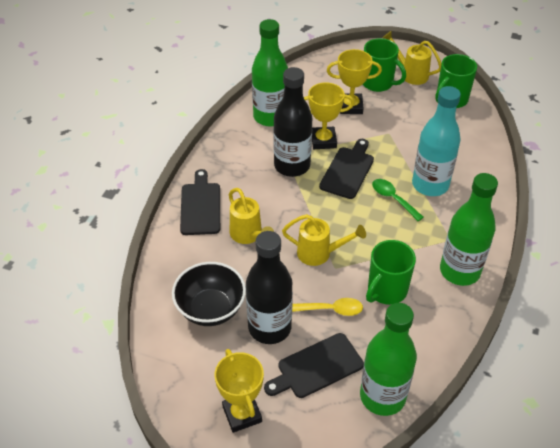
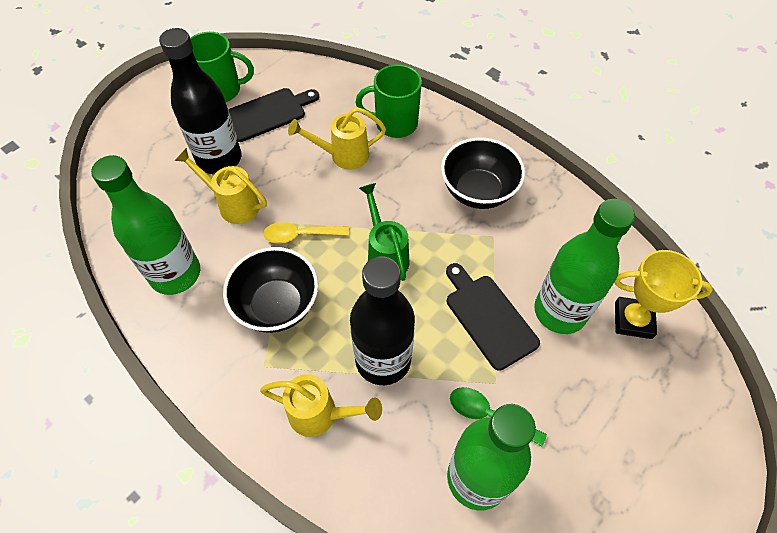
black bowl: 1 -> 2
black cutting board: 3 -> 2
green mug: 3 -> 2
green watering can: 0 -> 1
turquoise bottle: 1 -> 0
yellow trophy: 3 -> 1

